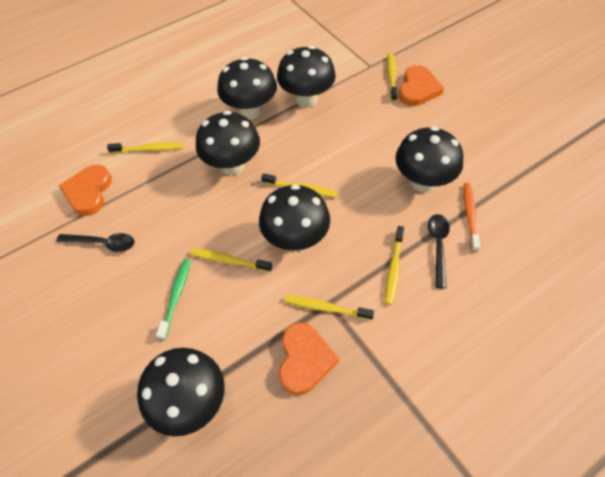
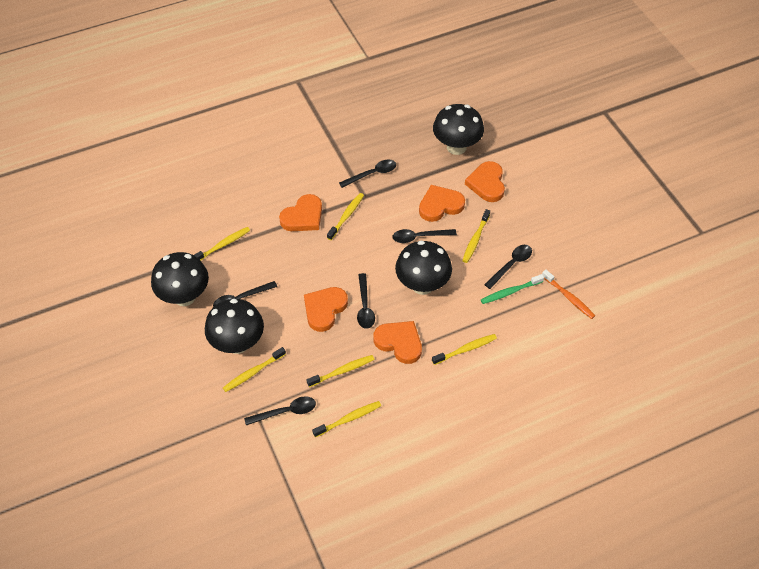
black mushroom: 6 -> 4
black spoon: 2 -> 6
orange heart: 3 -> 5
yellow toothbrush: 6 -> 7

